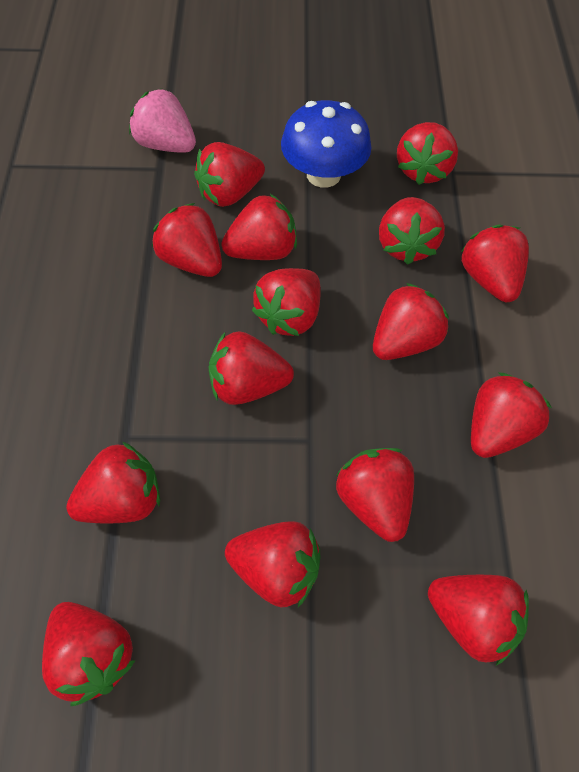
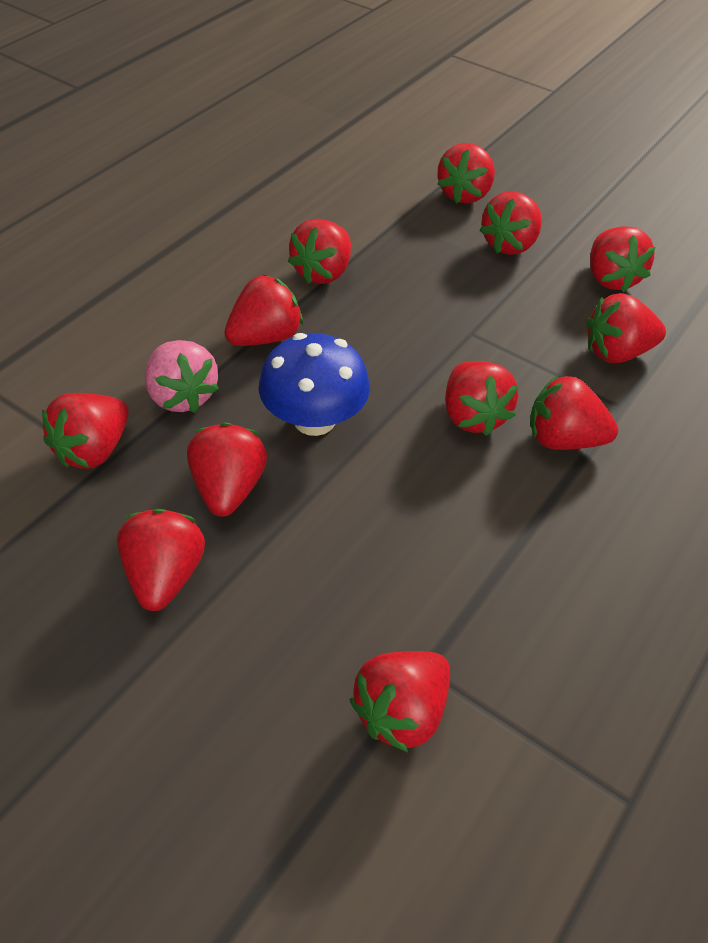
red strawberry: 15 -> 12

